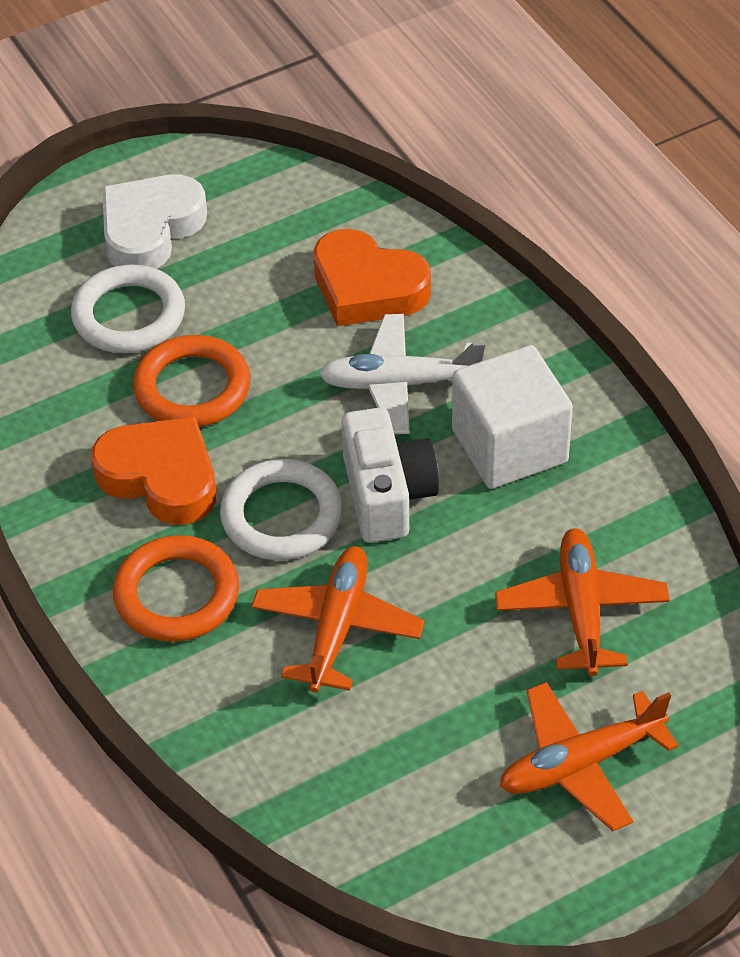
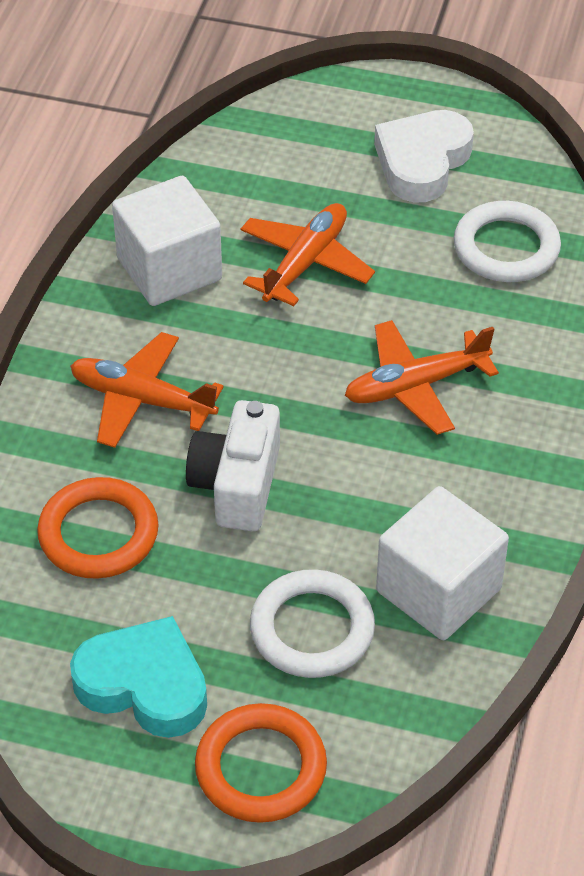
orange heart: 2 -> 0
turquoise heart: 0 -> 1
white cube: 1 -> 2
white plane: 1 -> 0

